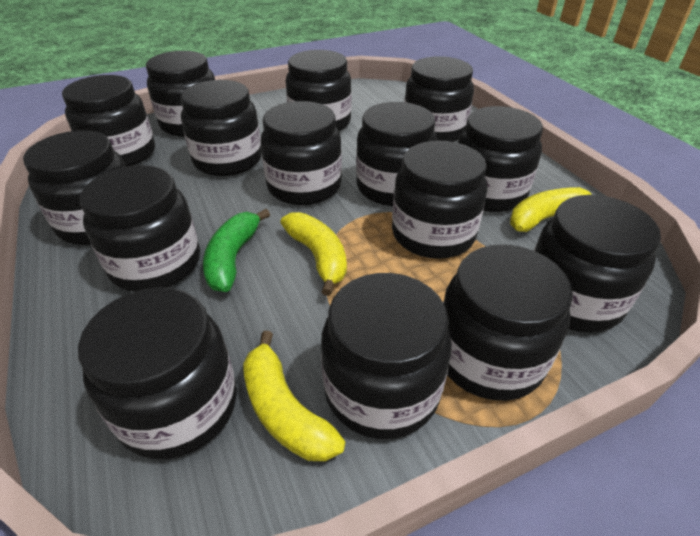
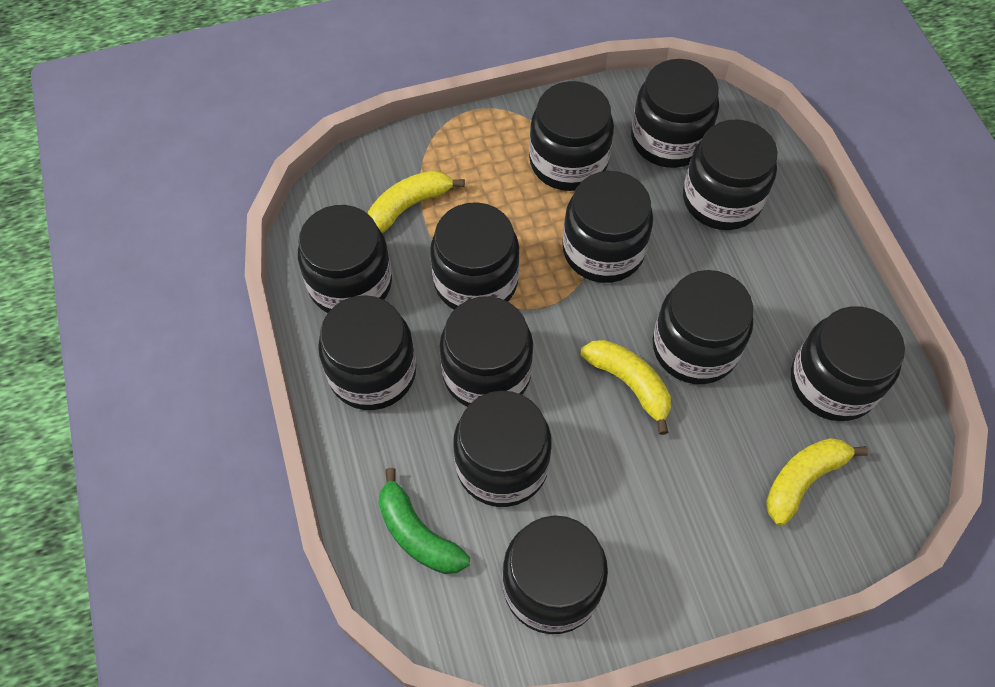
black jar: 15 -> 12

